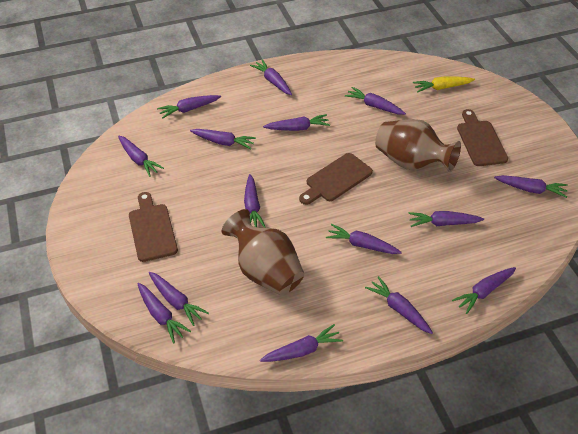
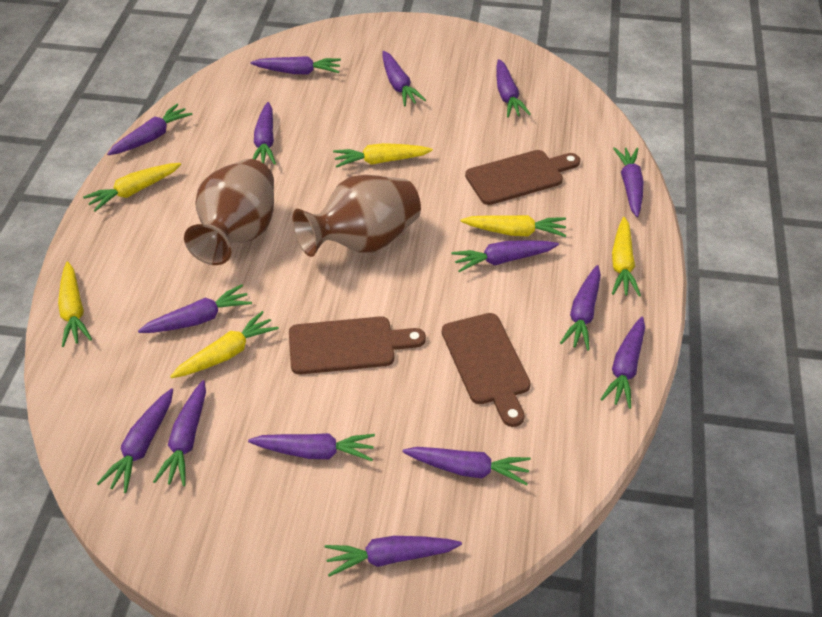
yellow carrot: 1 -> 6

